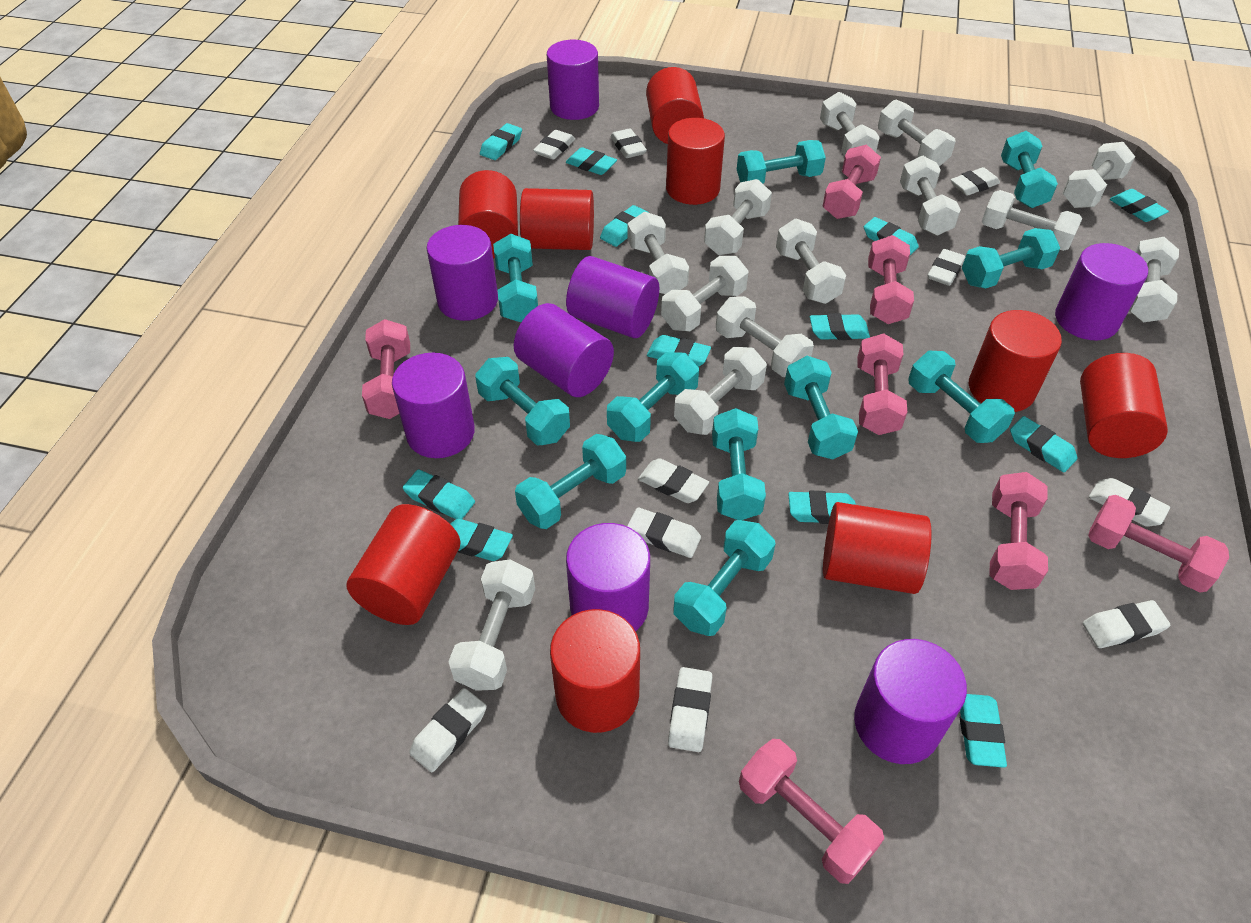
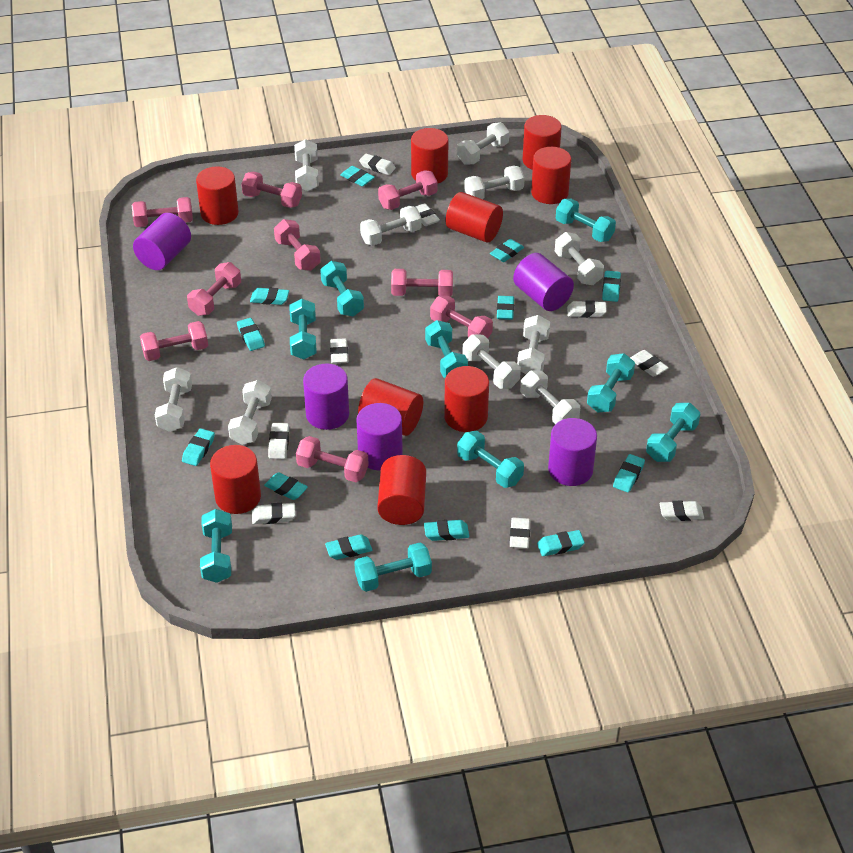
pink dumbbell: 7 -> 9
purple cylinder: 8 -> 5
turquoise dumbbell: 11 -> 9
white dumbbell: 13 -> 10
white eraser: 10 -> 9

